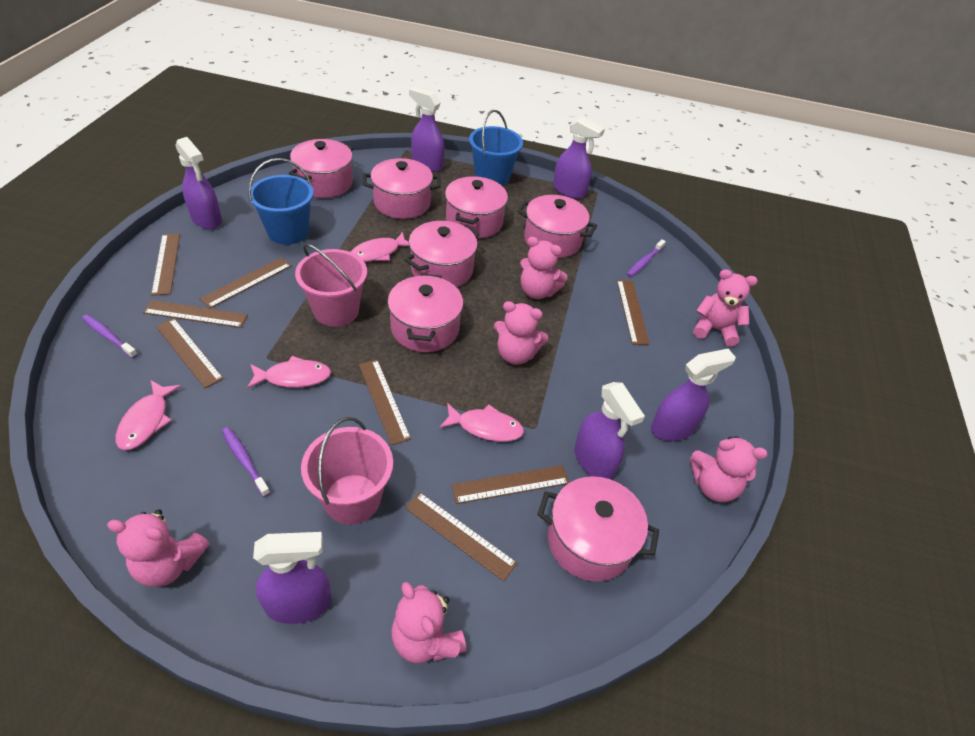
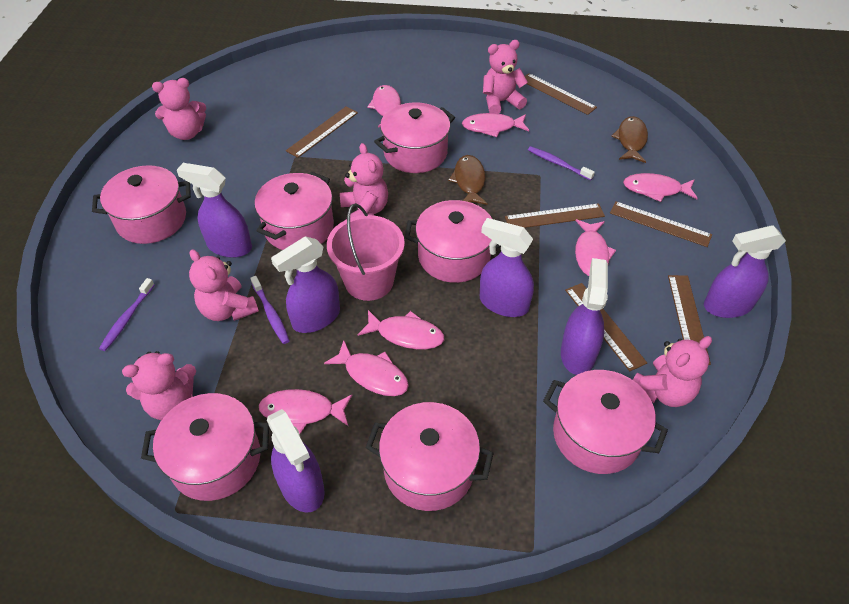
blue bucket: 2 -> 0
brown fish: 0 -> 2
brown ruler: 8 -> 6
pink bucket: 2 -> 1
pink fish: 4 -> 7

